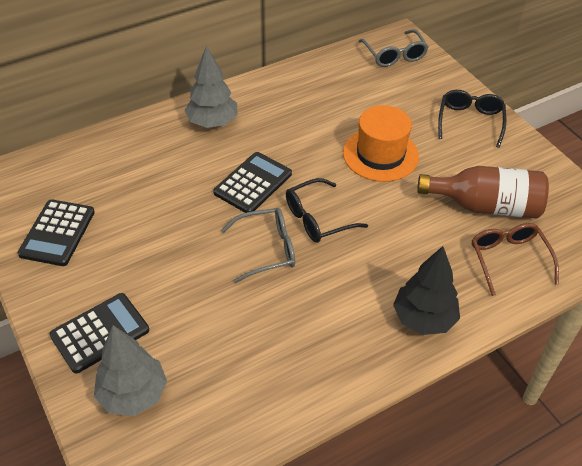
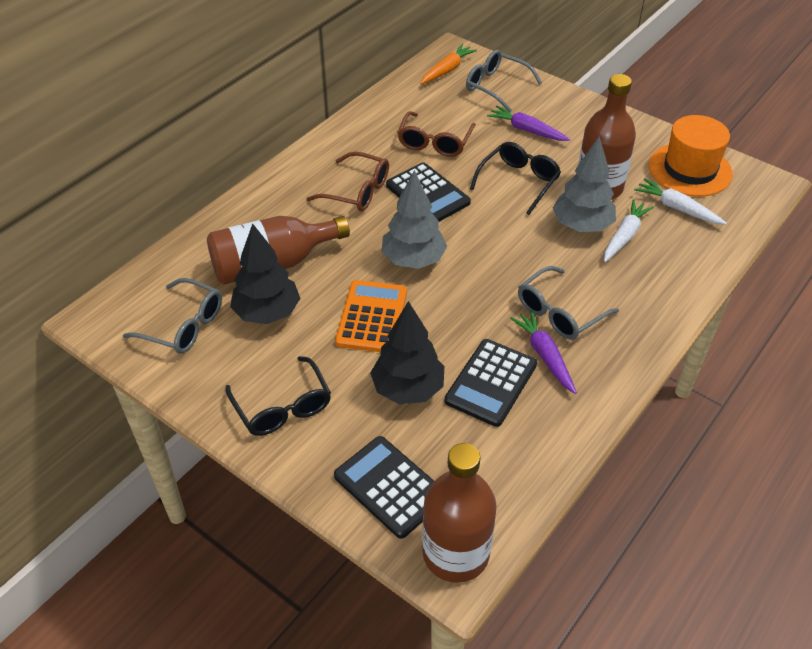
black tree: 1 -> 2
brown bottle: 1 -> 3
brown glasses: 1 -> 2
grey glasses: 2 -> 3
orange calculator: 0 -> 1
orange carrot: 0 -> 1
purple carrot: 0 -> 2
white carrot: 0 -> 2

